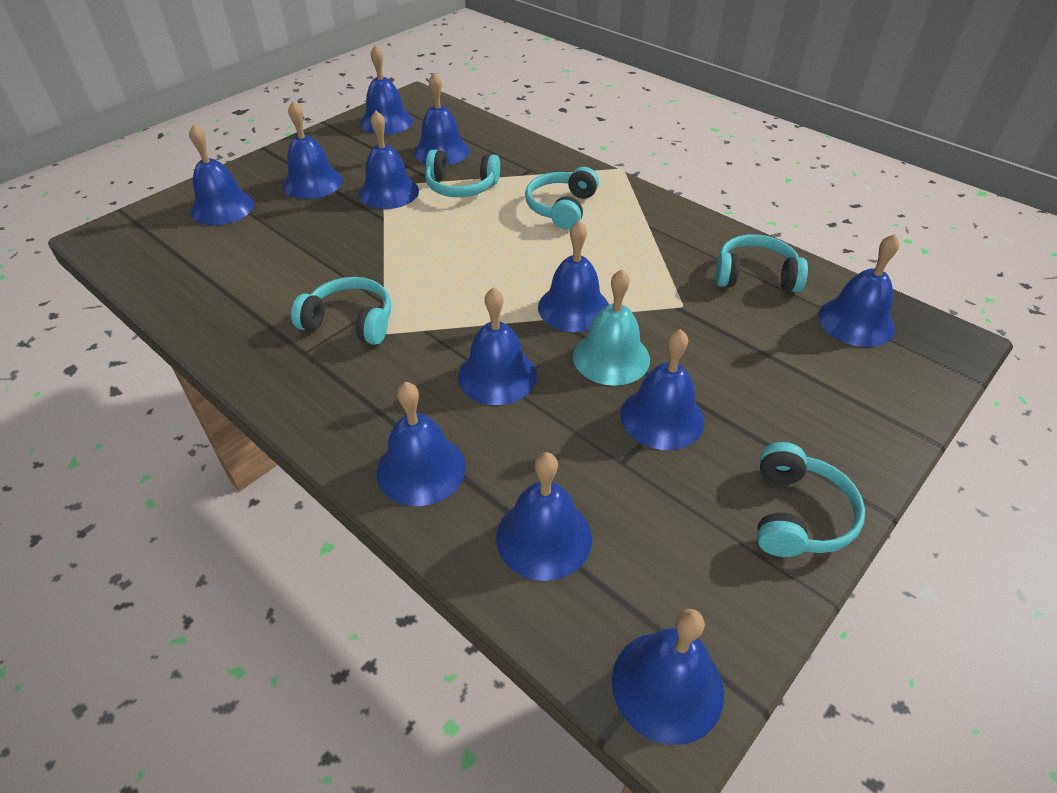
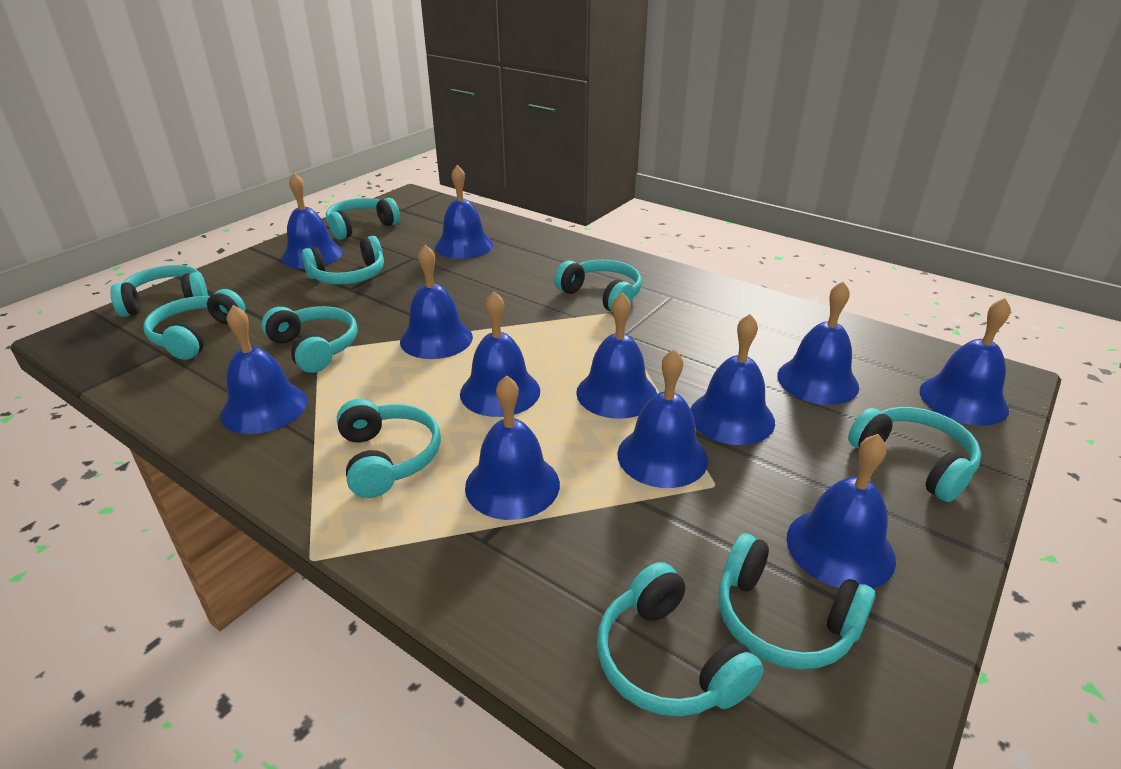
turquoise bell: 1 -> 0
turquoise headphones: 5 -> 10

